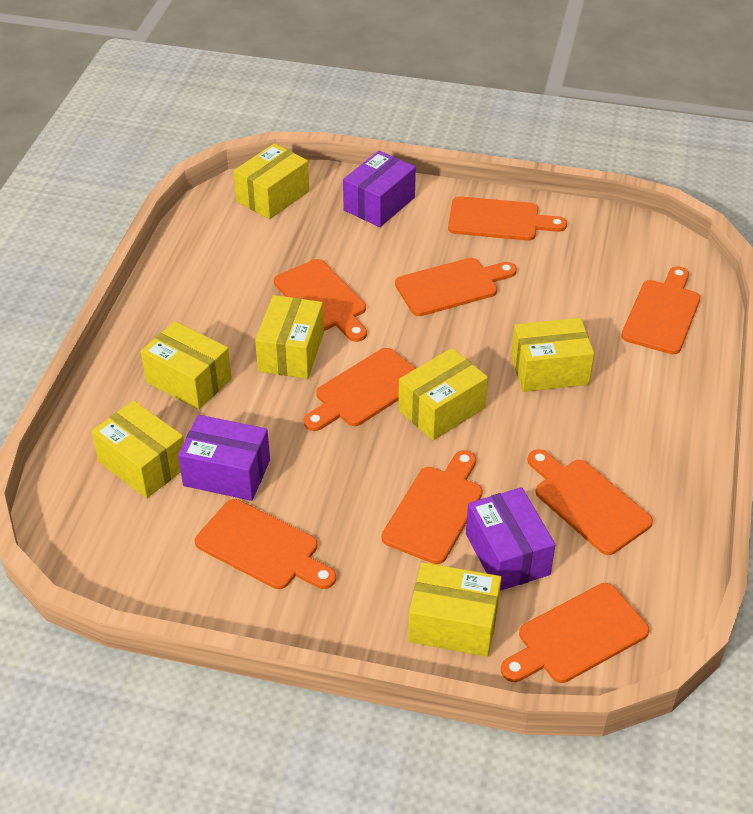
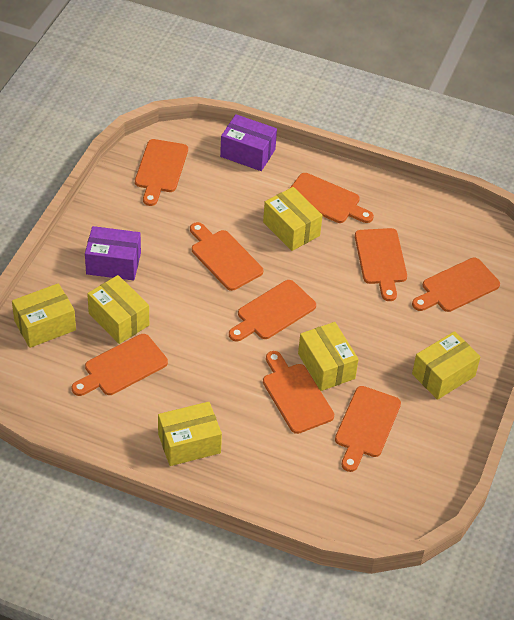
purple box: 3 -> 2
yellow box: 7 -> 6

